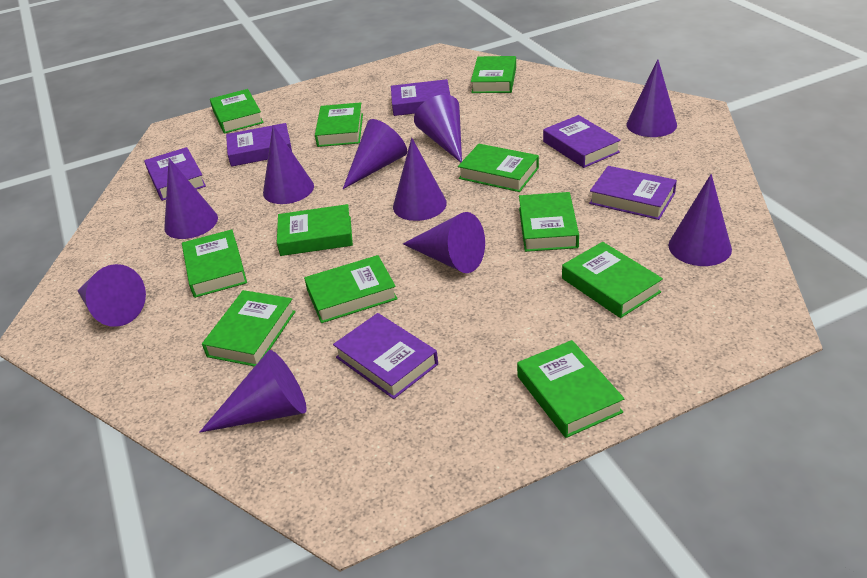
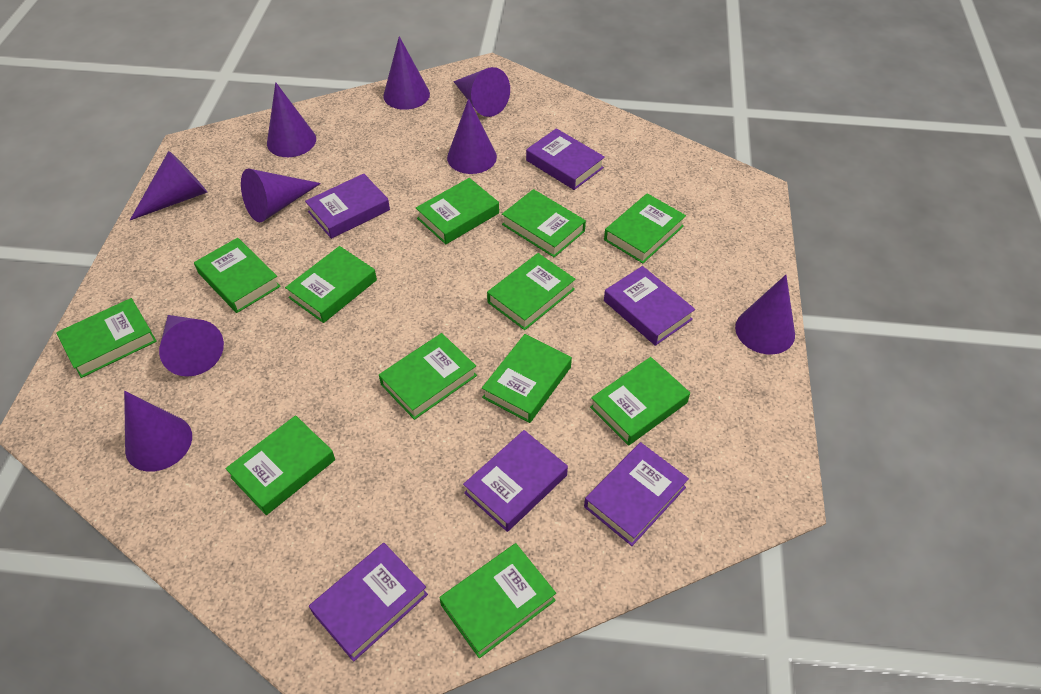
green book: 11 -> 12
purple cone: 10 -> 9

